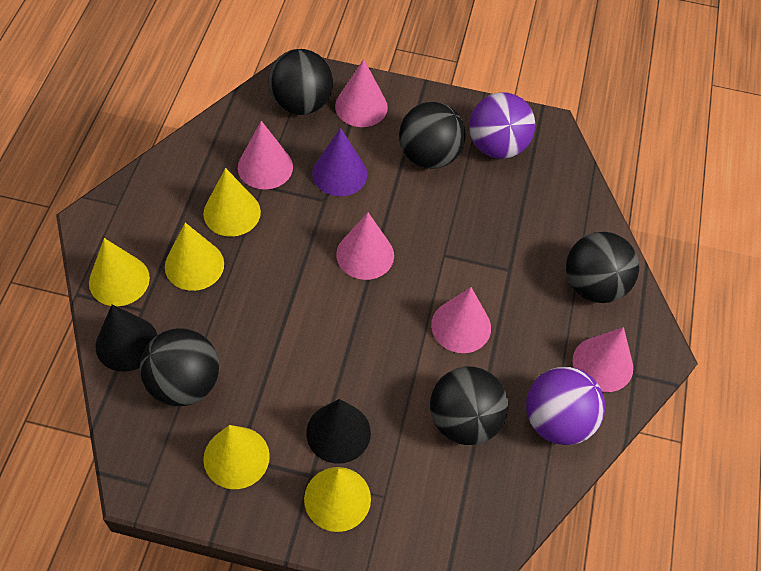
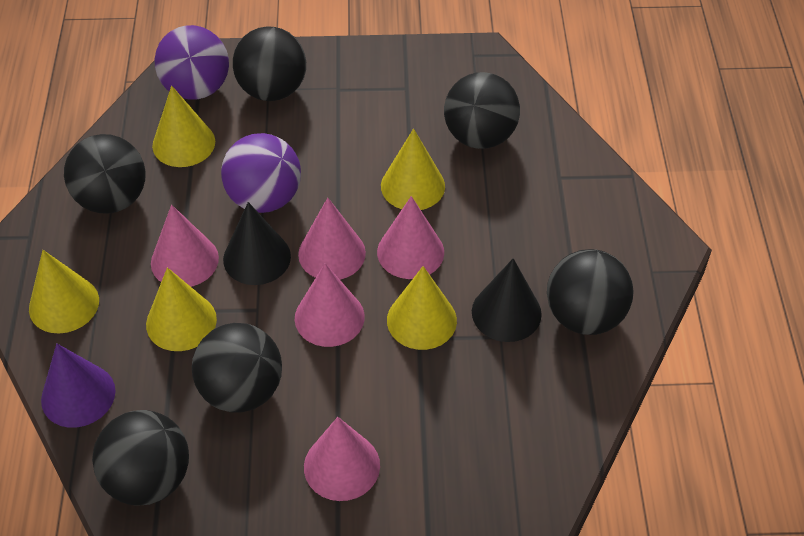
black ball: 5 -> 6

